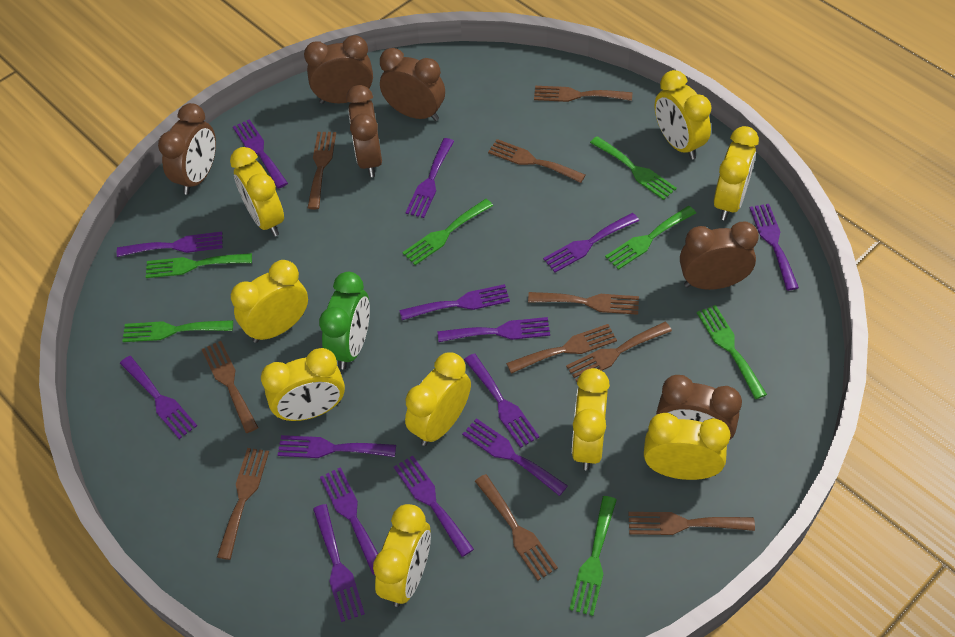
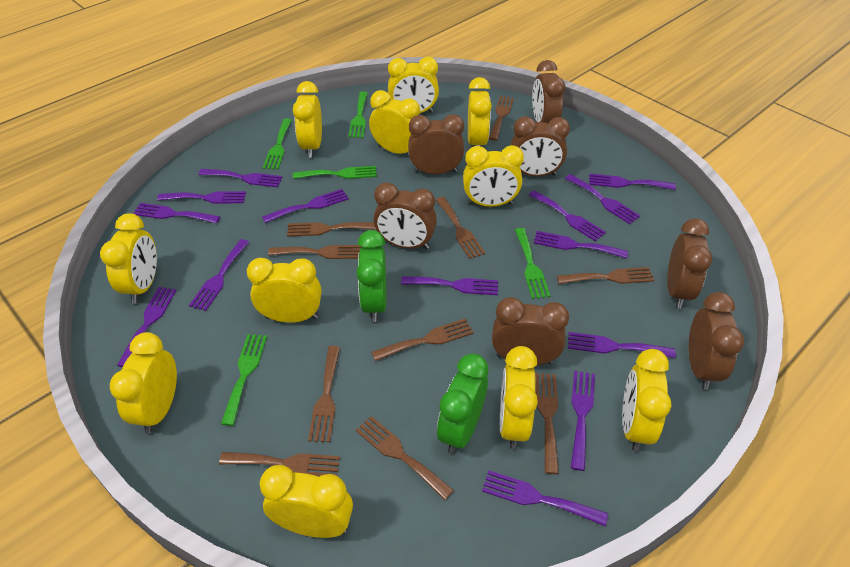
brown clock: 6 -> 7
green clock: 1 -> 2
green fork: 7 -> 5
yellow clock: 9 -> 11

